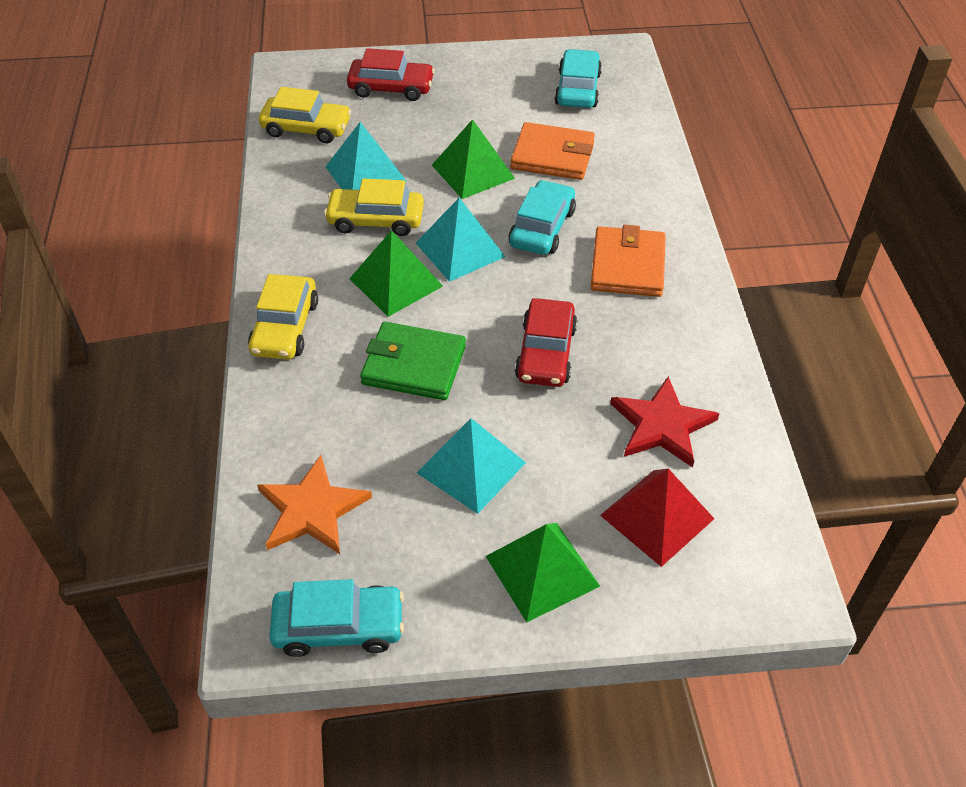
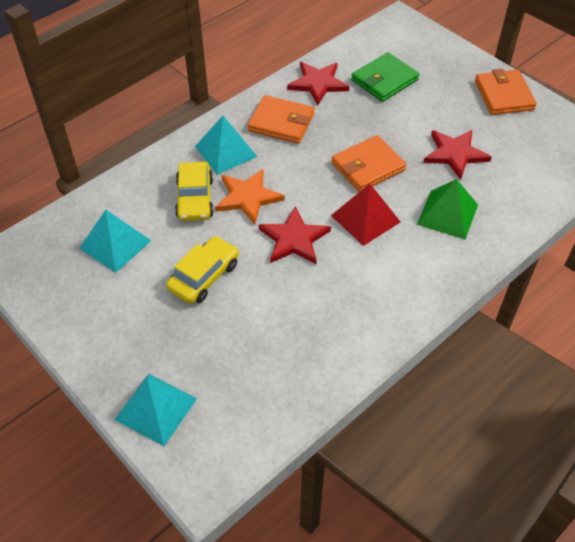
green pyramid: 3 -> 1
orange wallet: 2 -> 3
red car: 2 -> 0
red star: 1 -> 3
turquoise car: 3 -> 0
yellow car: 3 -> 2

